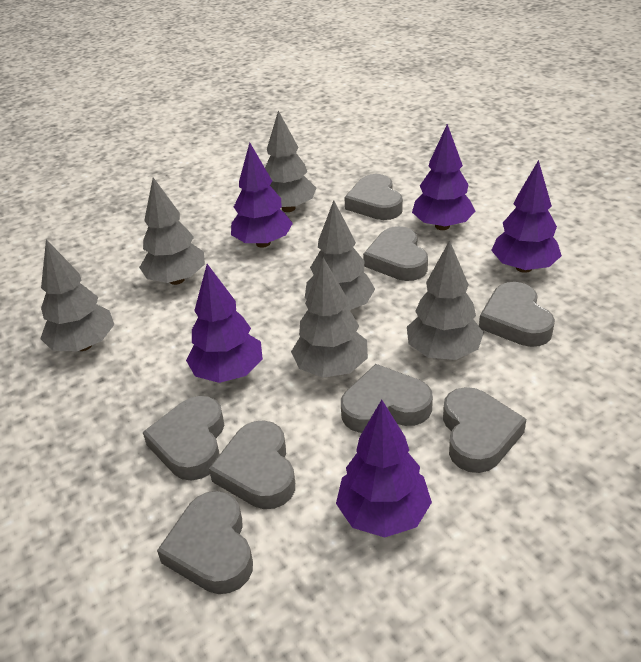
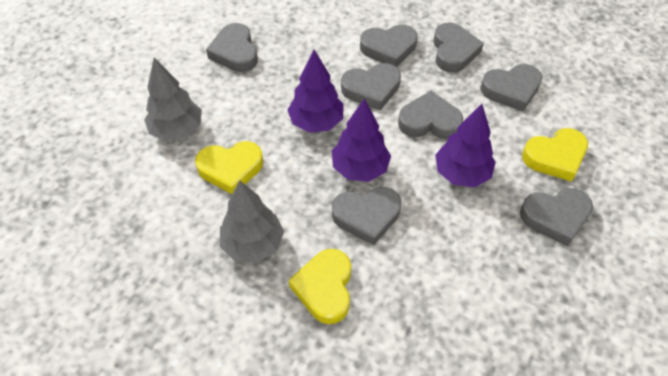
grey tree: 6 -> 2
purple tree: 5 -> 3
yellow heart: 0 -> 3

